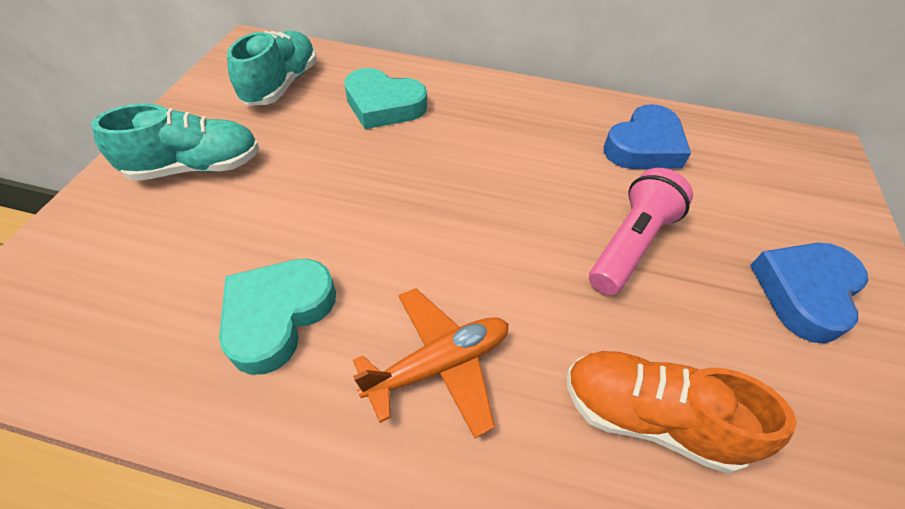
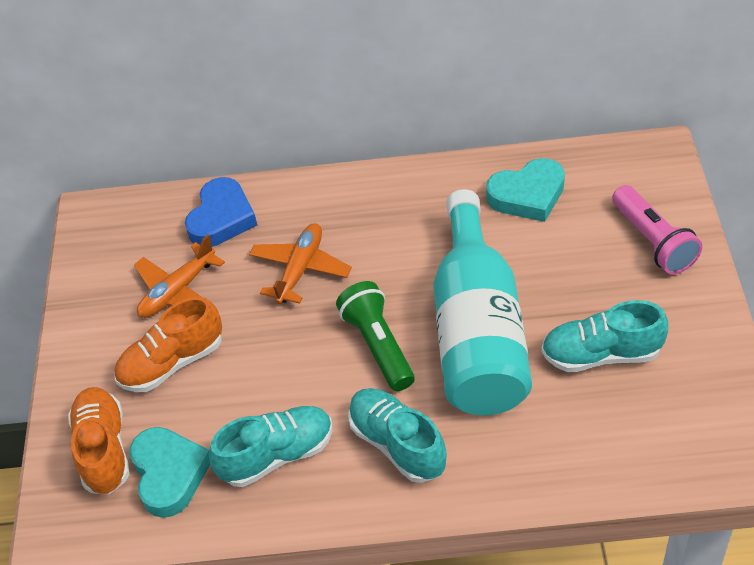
blue heart: 2 -> 1
green flashlight: 0 -> 1
orange plane: 1 -> 2
orange shoe: 1 -> 2
turquoise bottle: 0 -> 1
turquoise shoe: 2 -> 3

